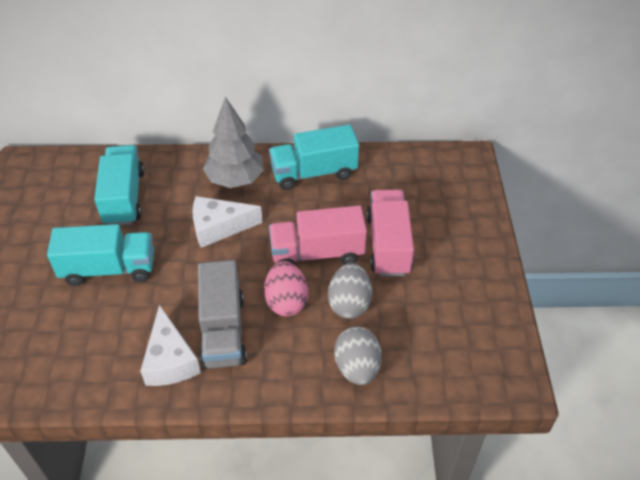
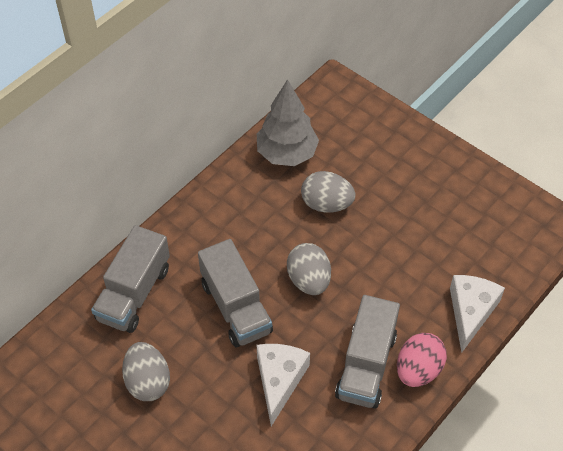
grey egg: 2 -> 3
grey truck: 1 -> 3
pink truck: 2 -> 0
turquoise truck: 3 -> 0

